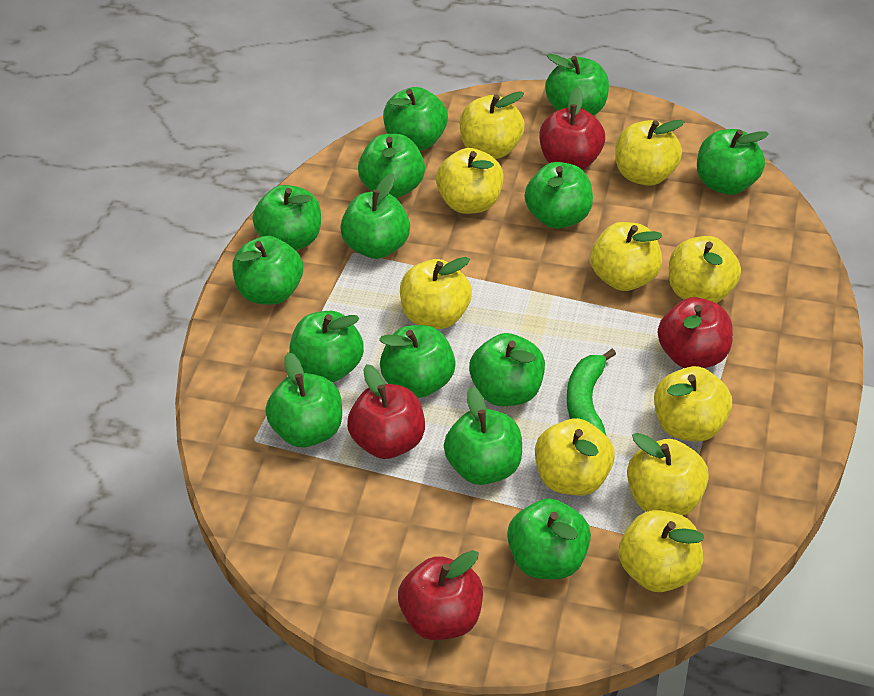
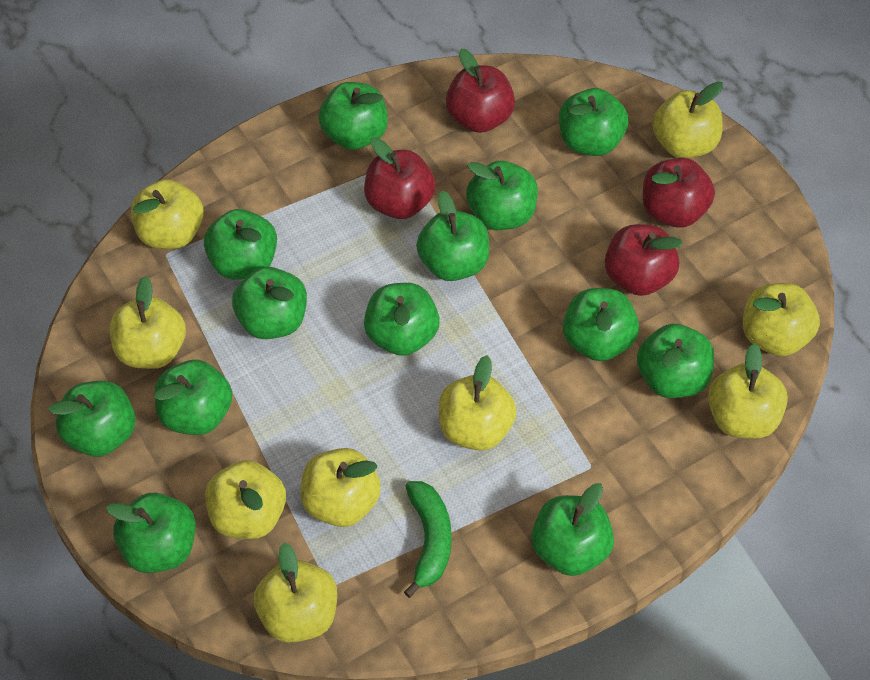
green apple: 14 -> 13
yellow apple: 10 -> 9

